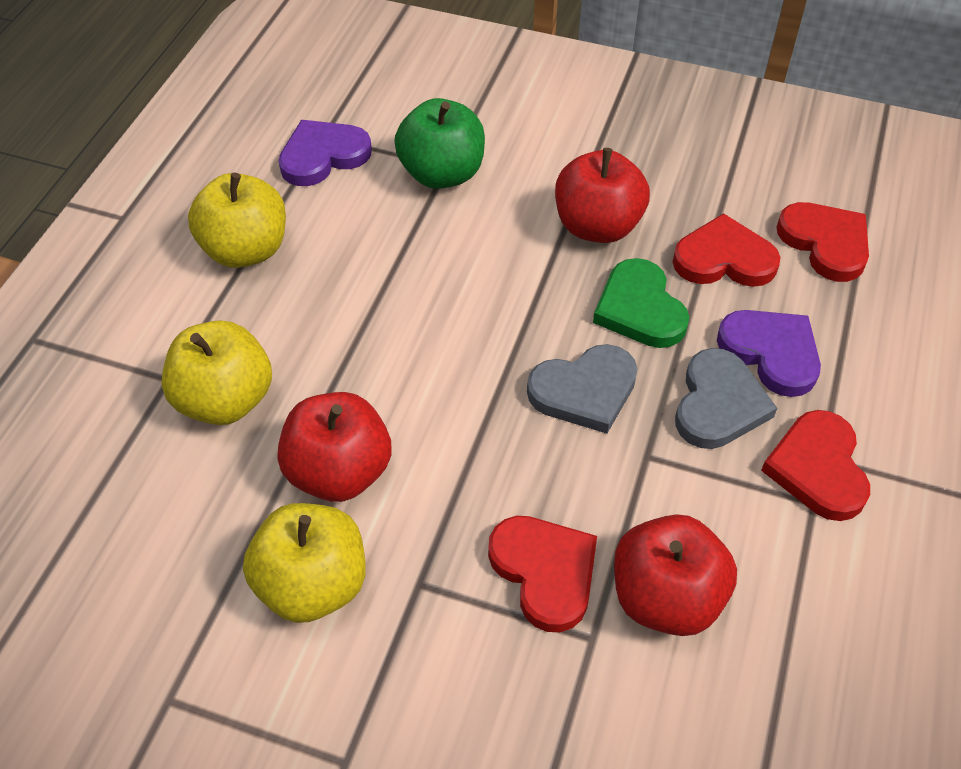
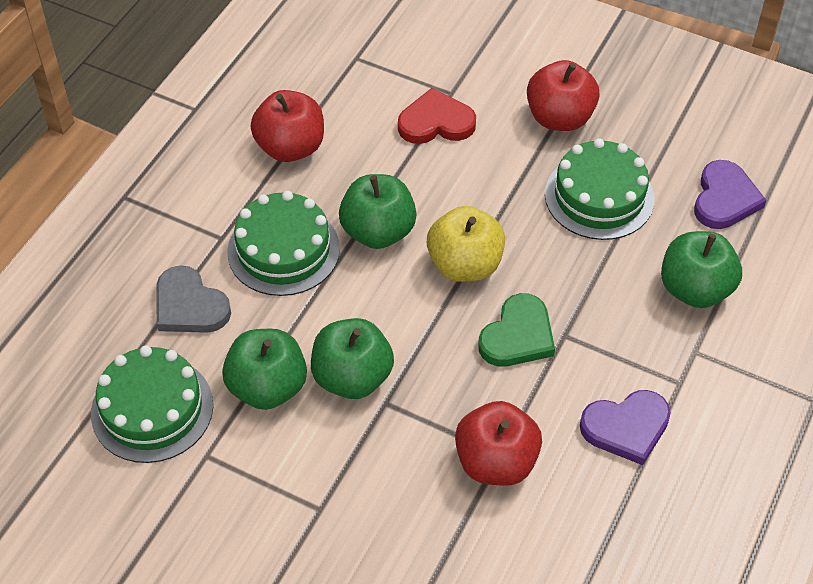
green apple: 1 -> 4
green cake: 0 -> 3
grey heart: 2 -> 1
red heart: 4 -> 1
yellow apple: 3 -> 1

